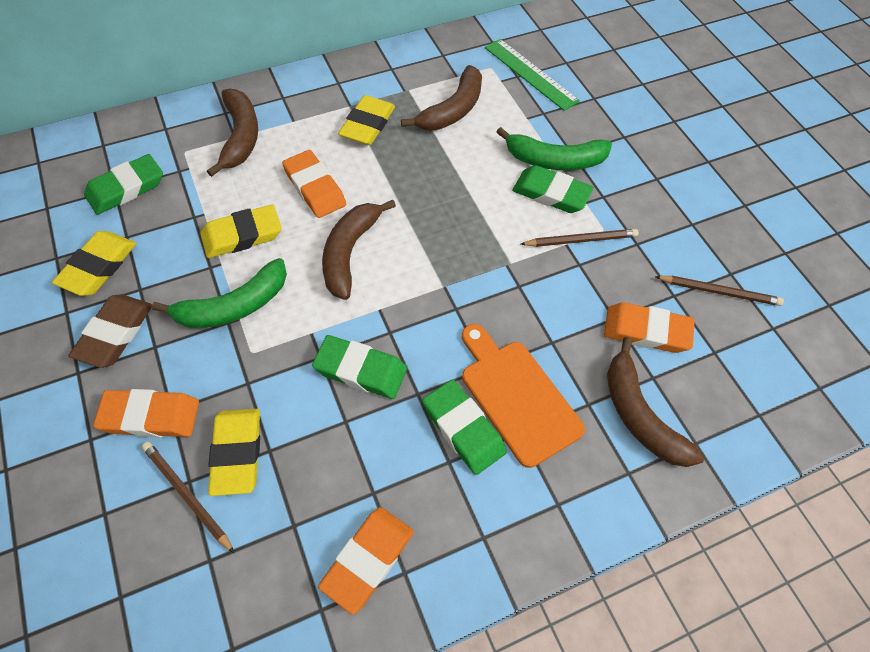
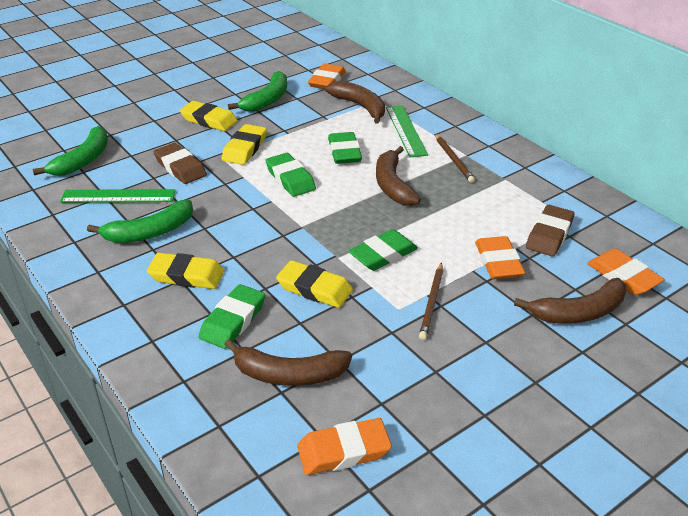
brown eraser: 1 -> 2
brown pencil: 3 -> 2
green banana: 2 -> 3
green ruler: 1 -> 2
orange cutting board: 1 -> 0

